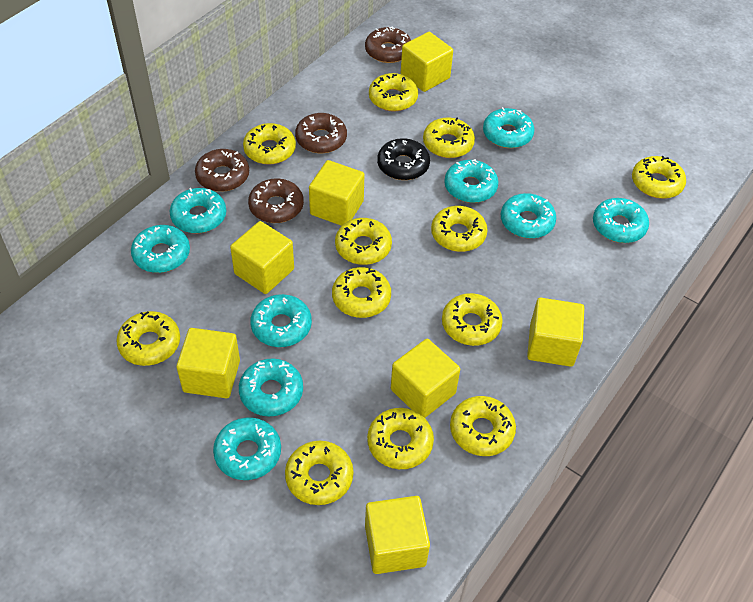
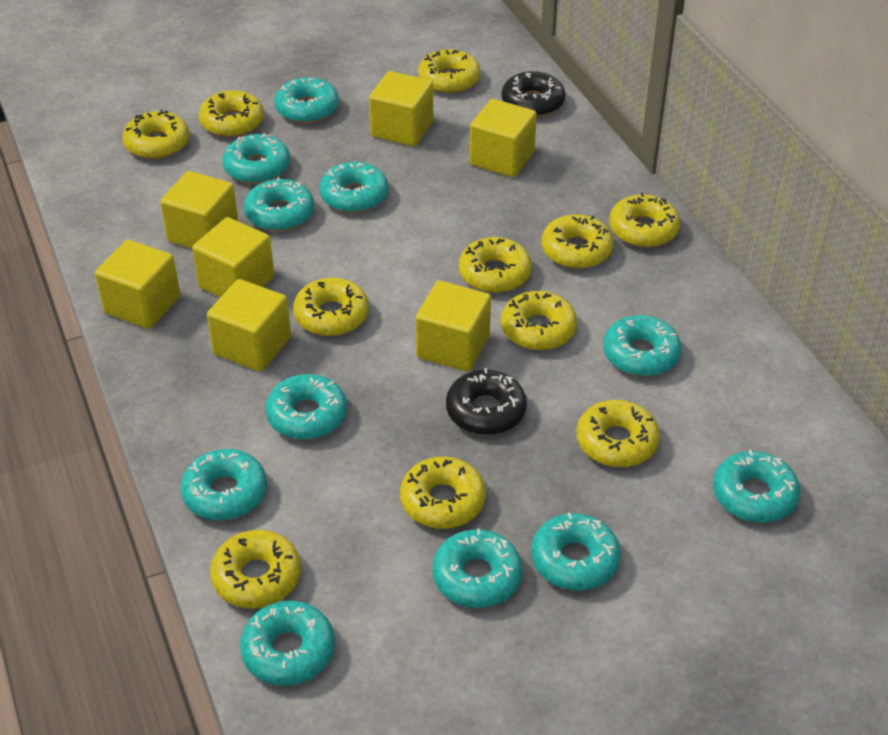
black donut: 1 -> 2
brown donut: 4 -> 0
turquoise donut: 9 -> 11
yellow donut: 12 -> 11

